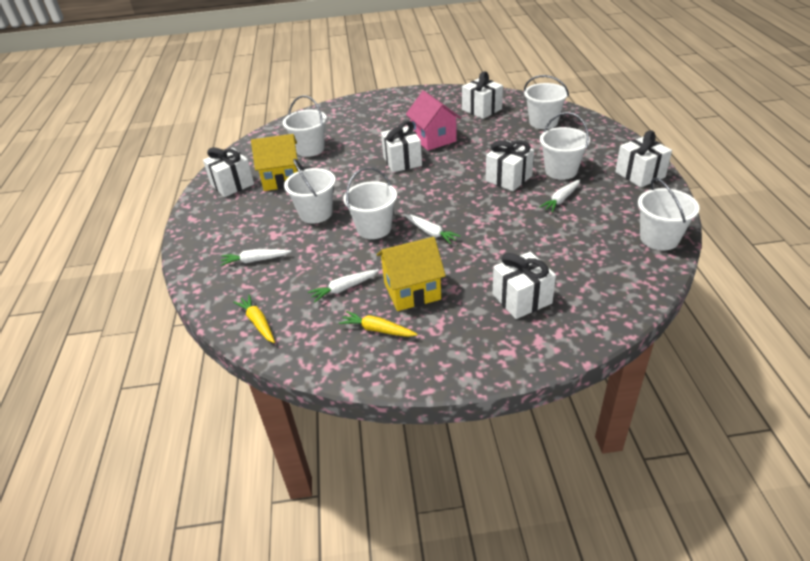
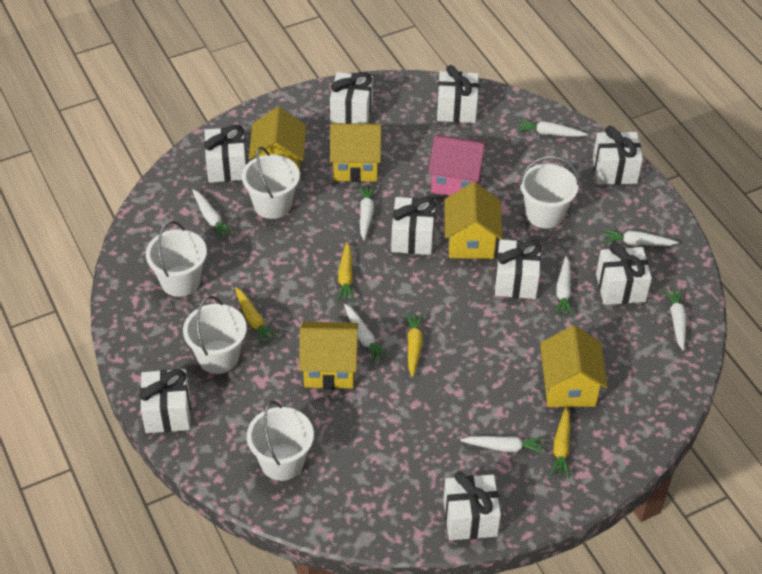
white bucket: 6 -> 5
white carrot: 4 -> 8
white gift: 6 -> 9
yellow carrot: 2 -> 4
yellow house: 2 -> 5

